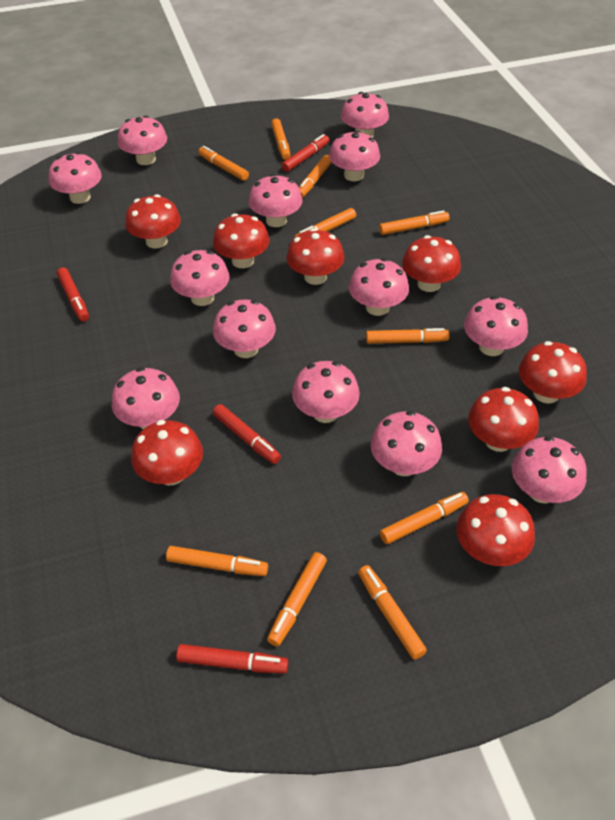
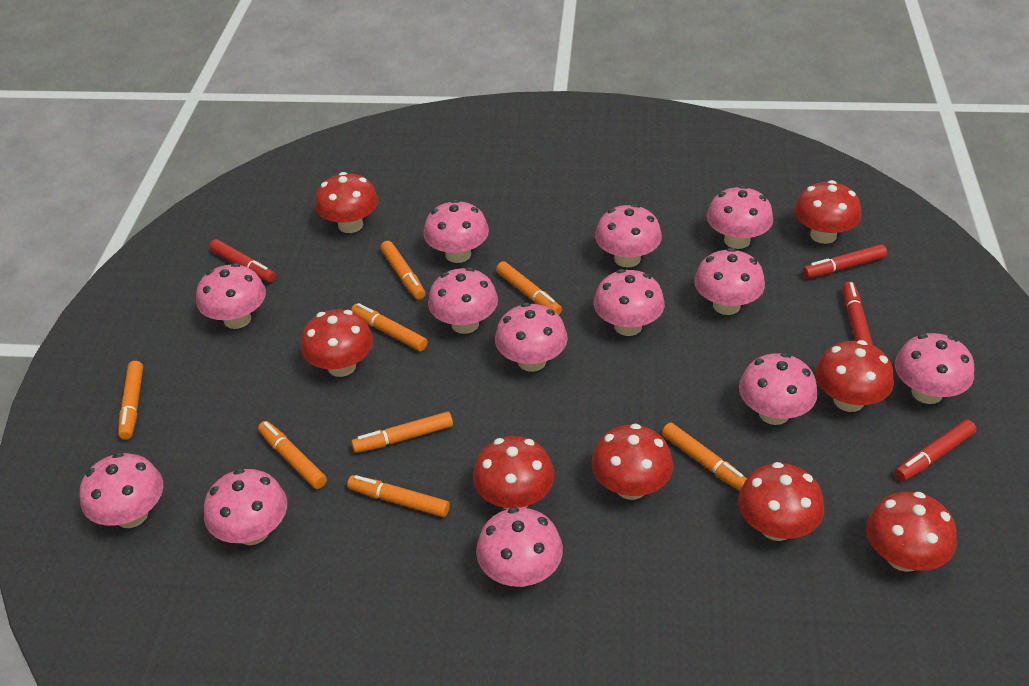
orange marker: 10 -> 8

